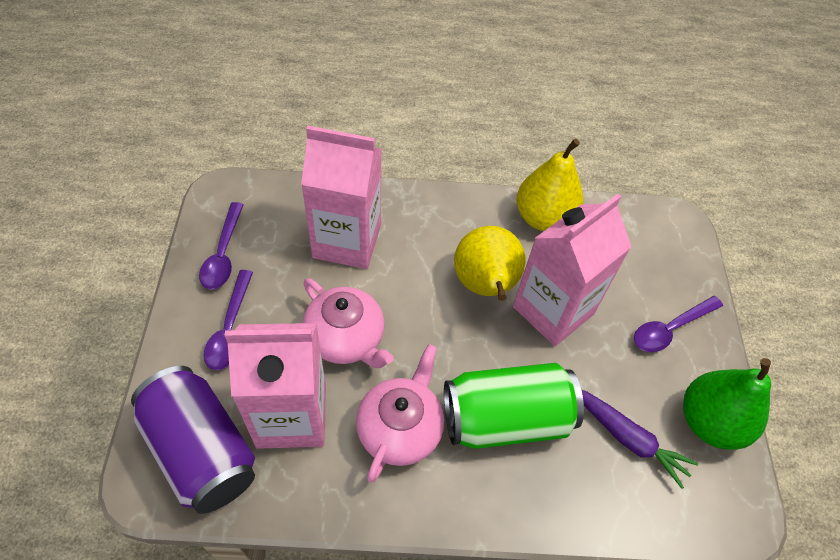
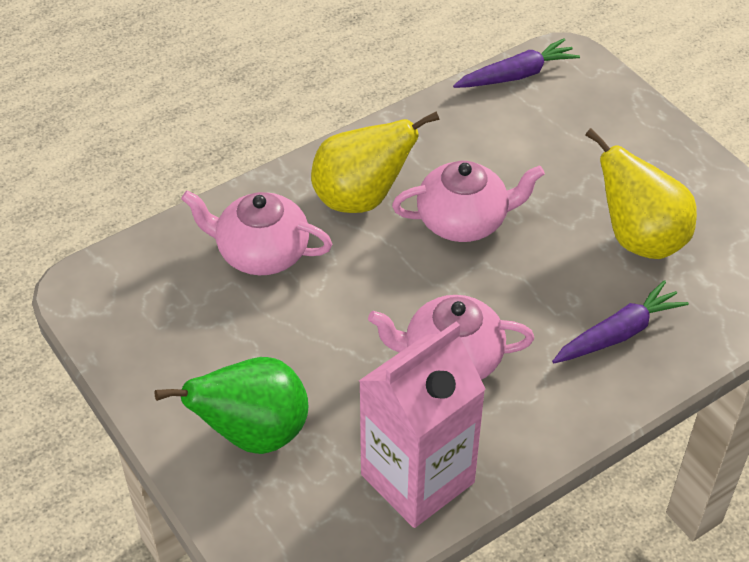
green can: 1 -> 0
pink carton: 3 -> 1
pink teapot: 2 -> 3
purple can: 1 -> 0
purple carrot: 1 -> 2
purple spoon: 3 -> 0

